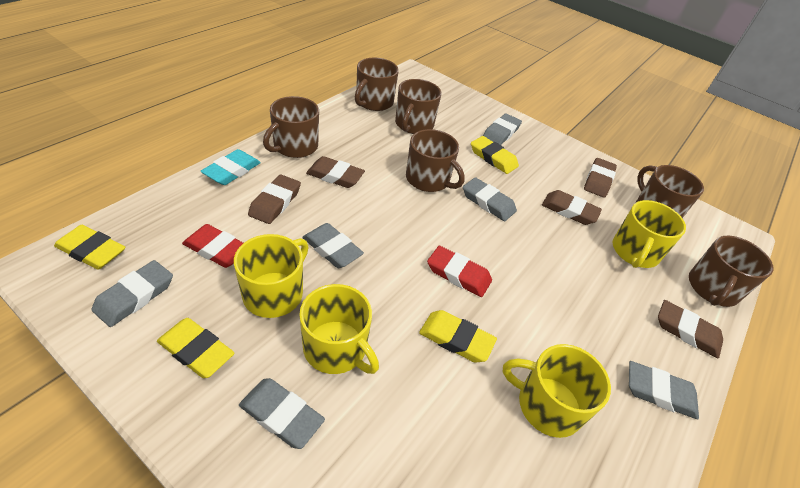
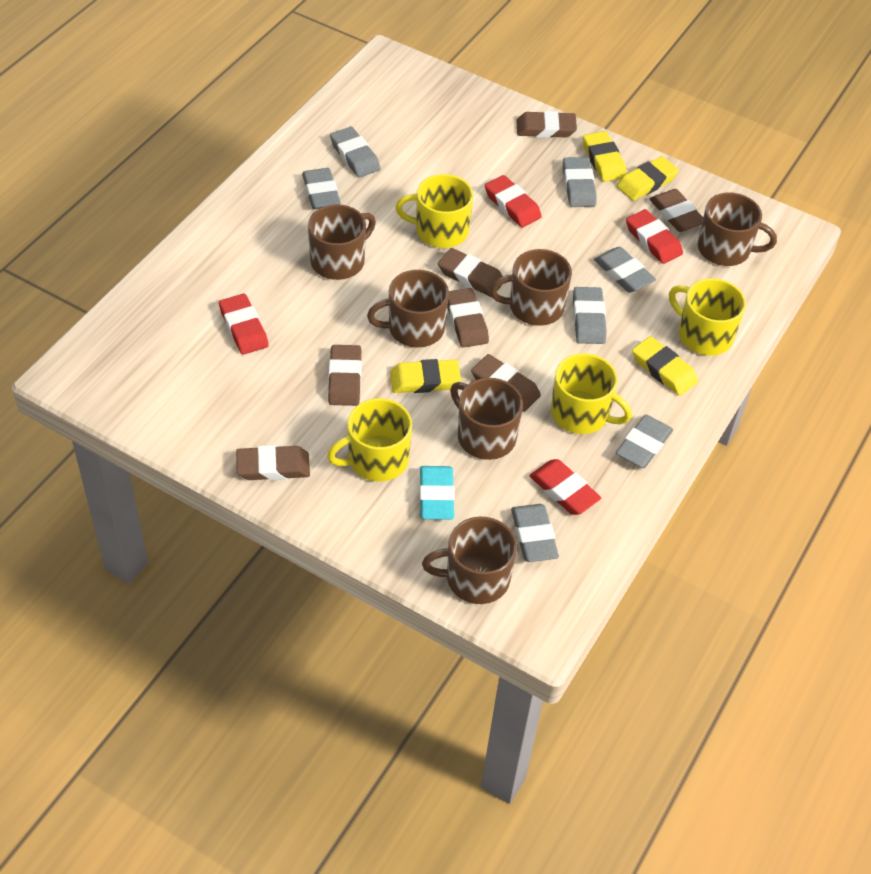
brown eraser: 5 -> 7
grey eraser: 6 -> 7
red eraser: 2 -> 4

